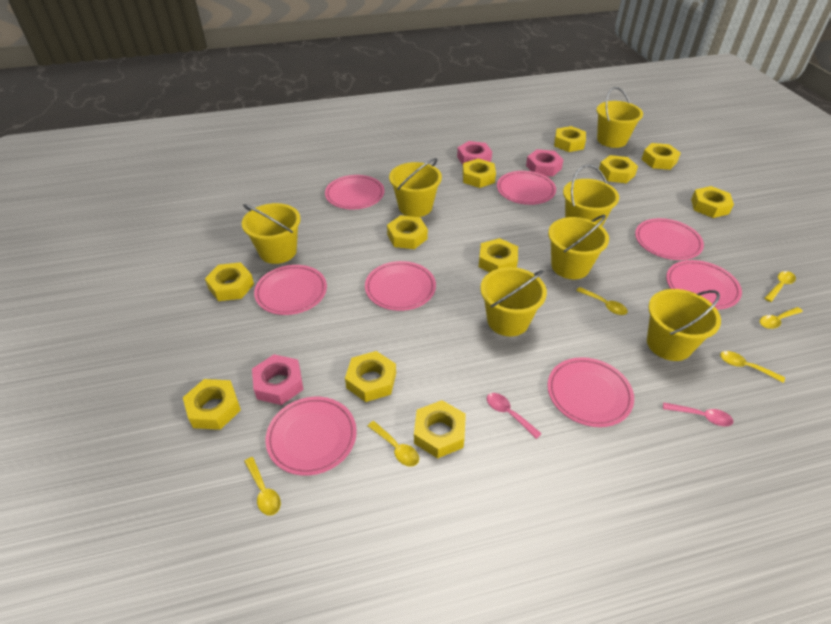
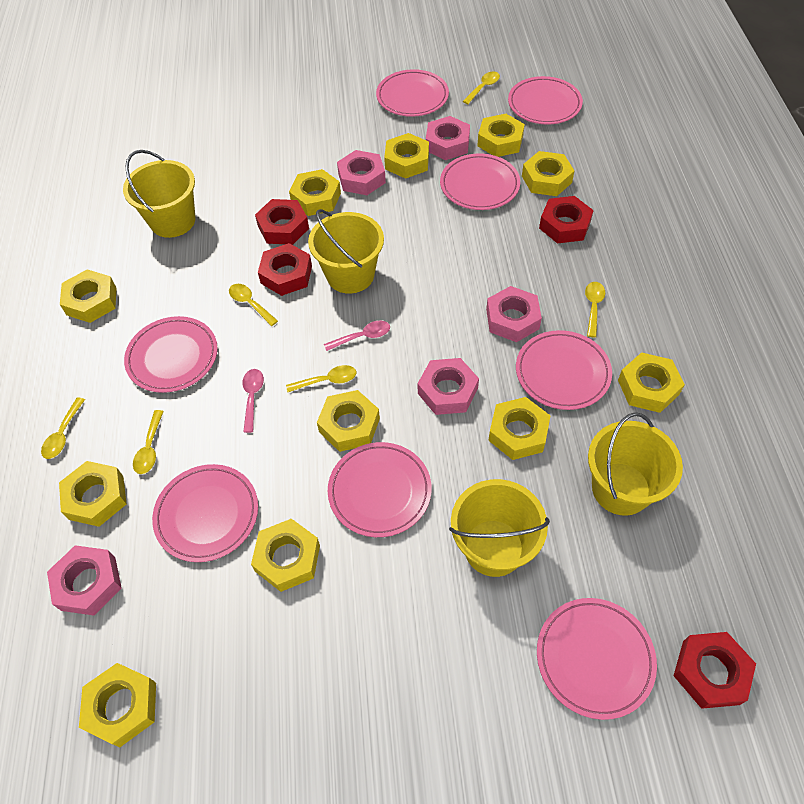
pink nut: 3 -> 5
red nut: 0 -> 4
yellow bucket: 7 -> 4

